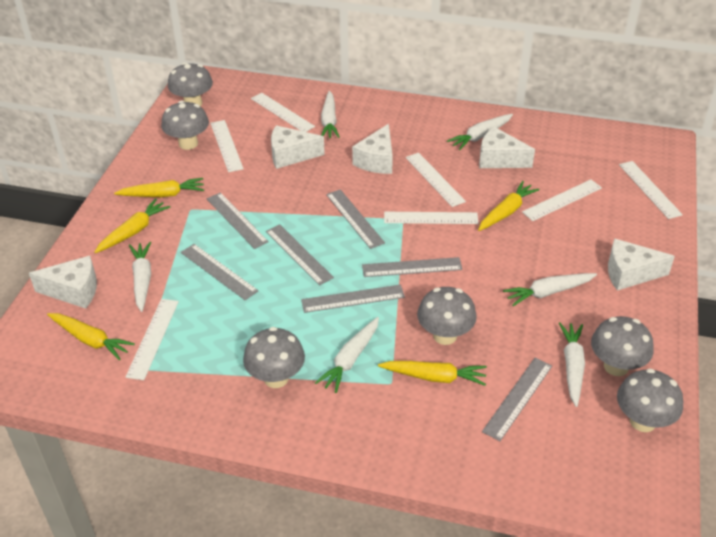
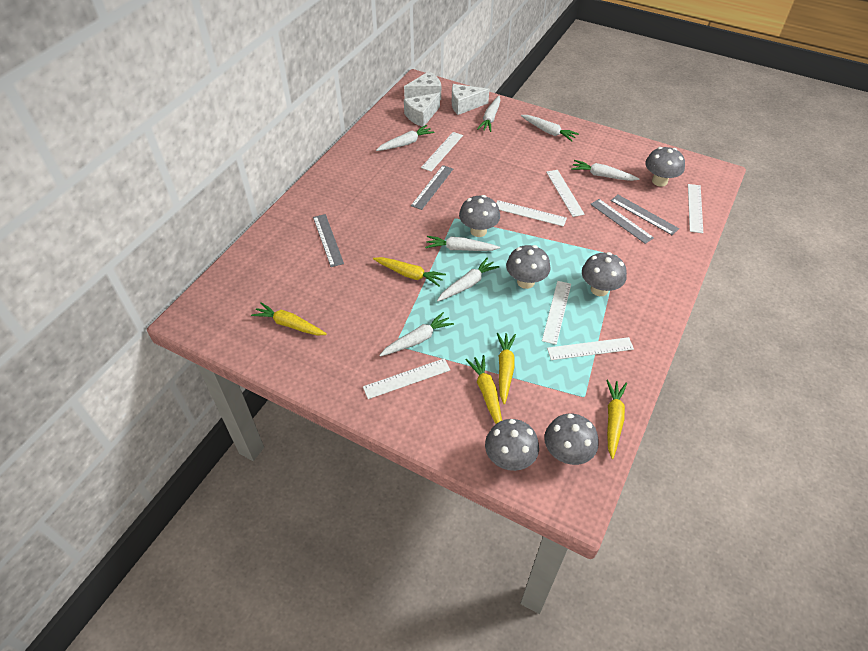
grey ruler: 7 -> 4
white carrot: 6 -> 7
white cheese: 5 -> 3

